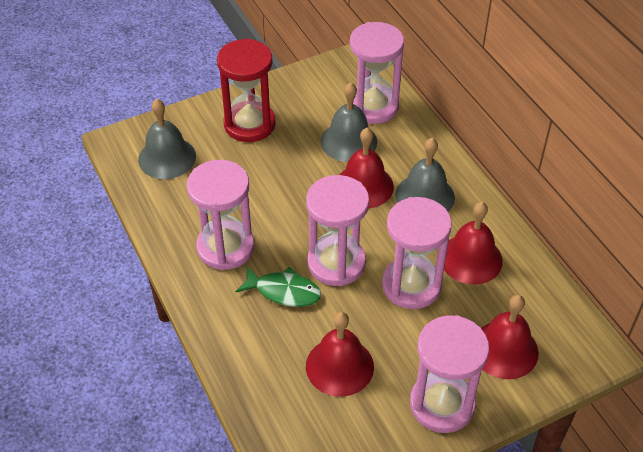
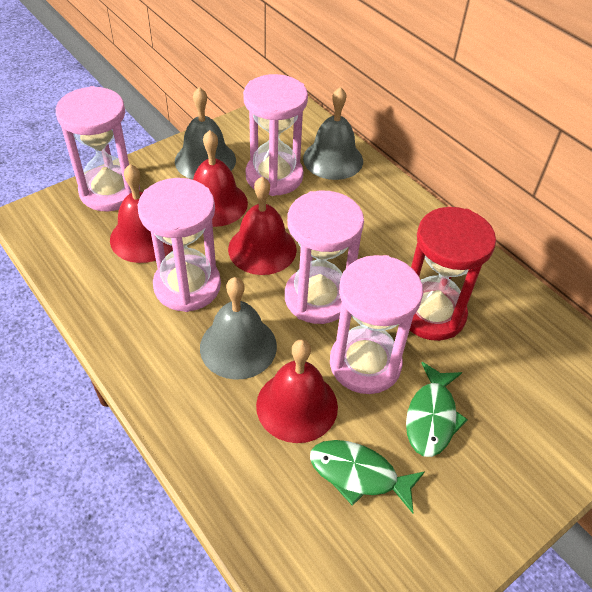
green fish: 1 -> 2

